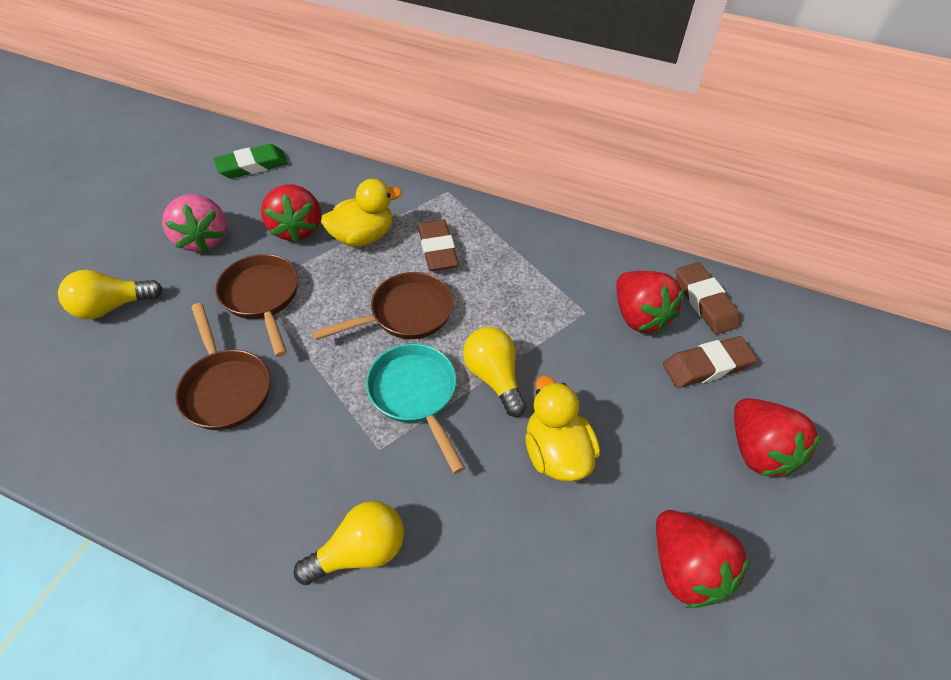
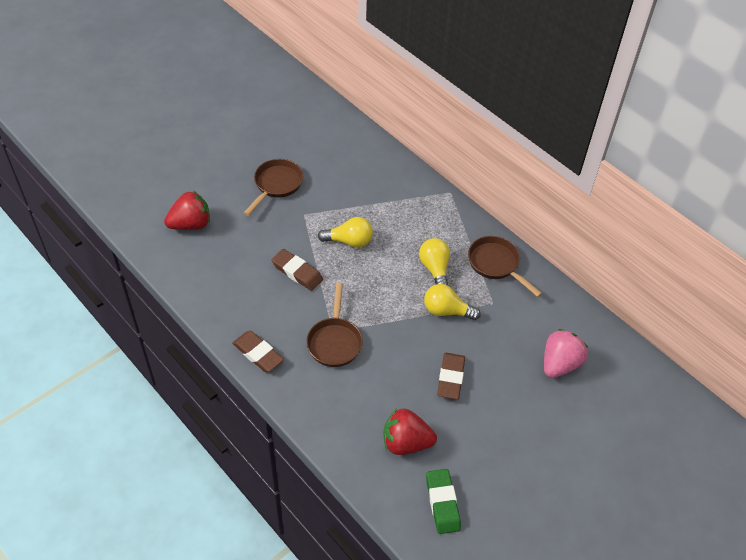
red strawberry: 4 -> 2
turquoise pan: 1 -> 0
yellow duck: 2 -> 0

